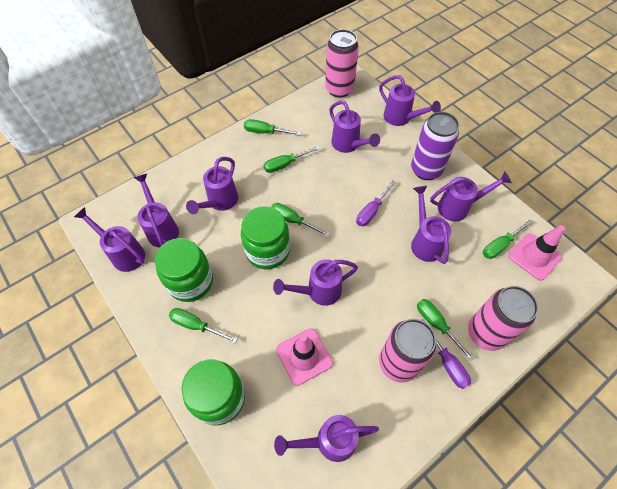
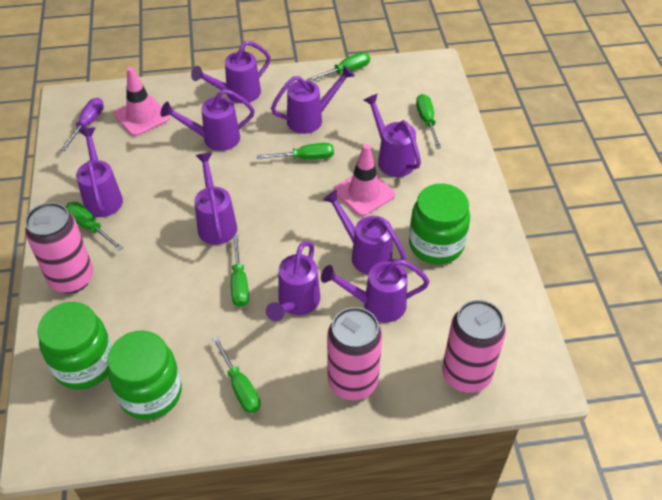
purple can: 1 -> 0
purple screwdriver: 2 -> 1

